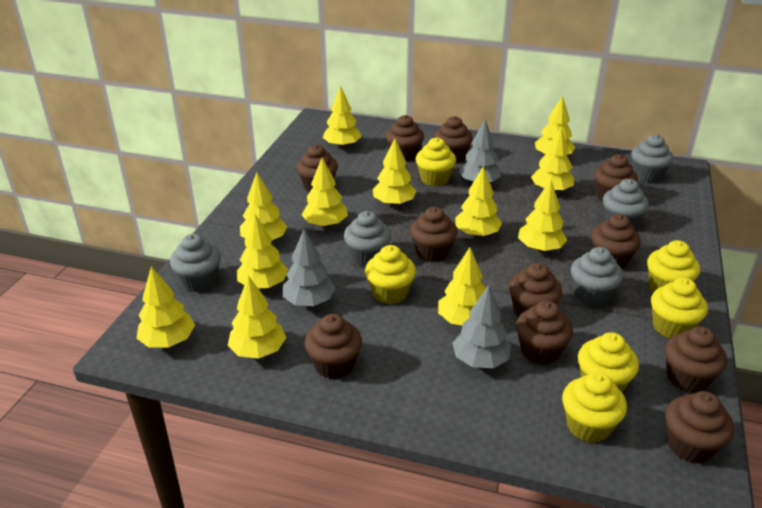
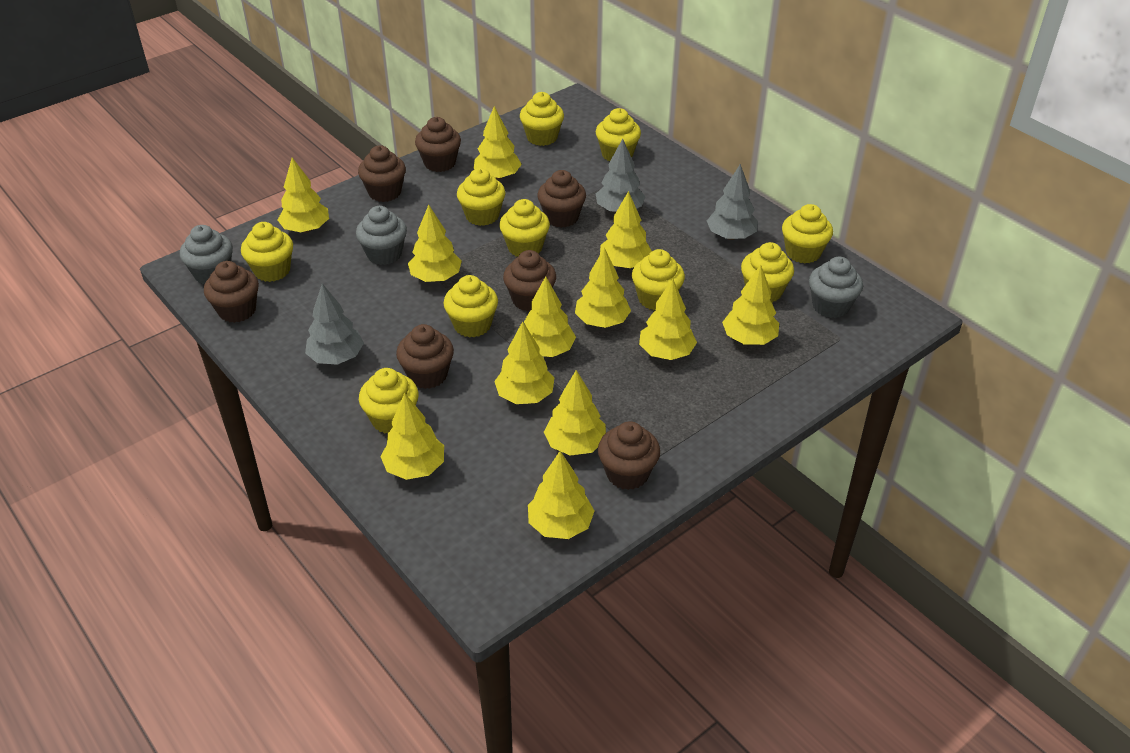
brown cupcake: 11 -> 7
grey cupcake: 5 -> 3
yellow cupcake: 6 -> 10

